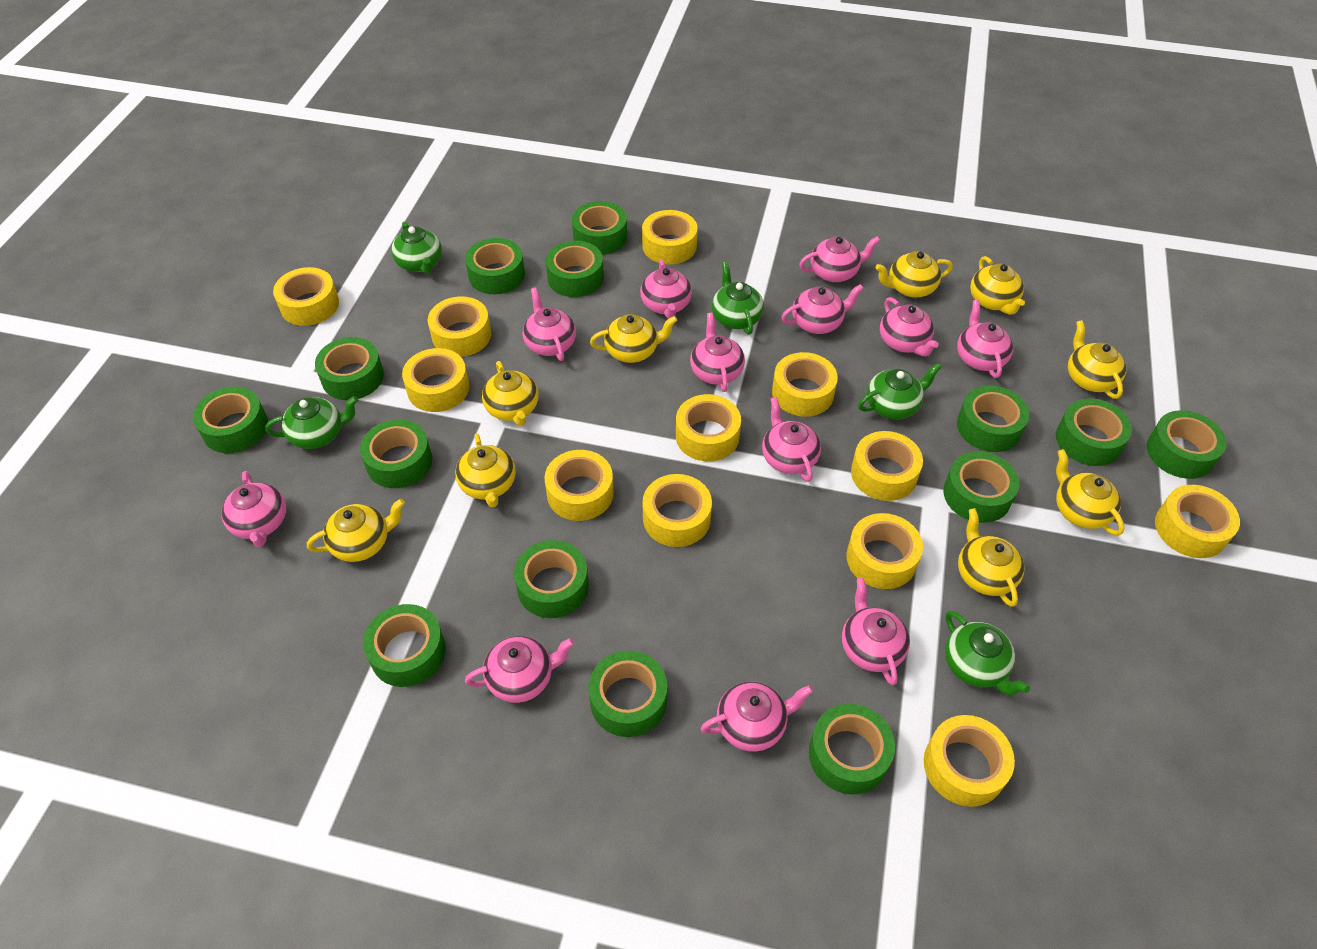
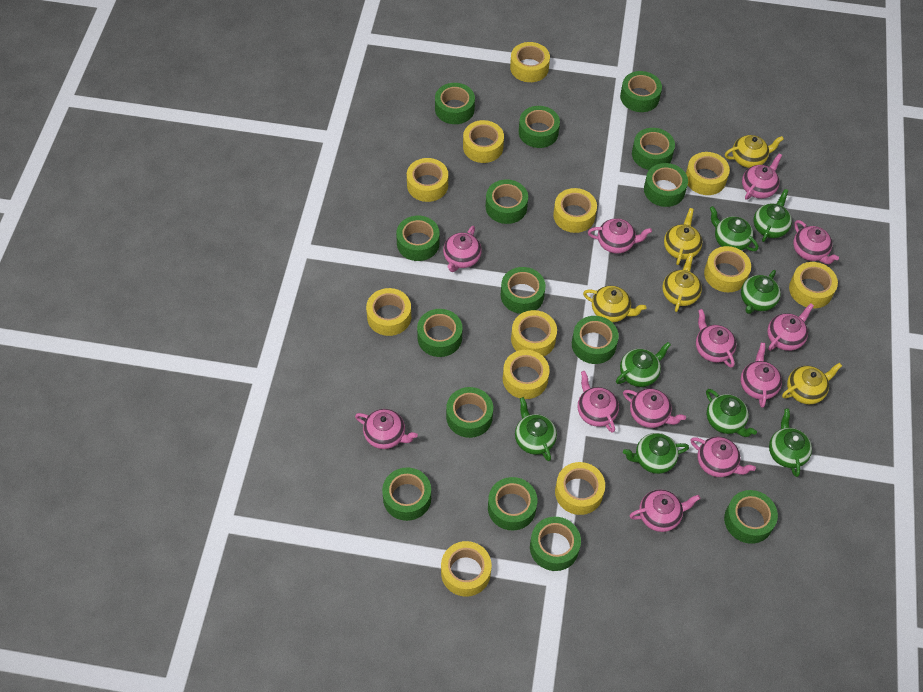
green tape: 14 -> 15
green teapot: 5 -> 8
yellow teapot: 9 -> 5

